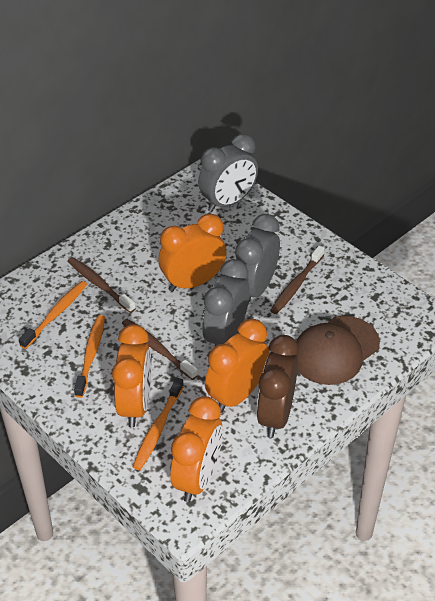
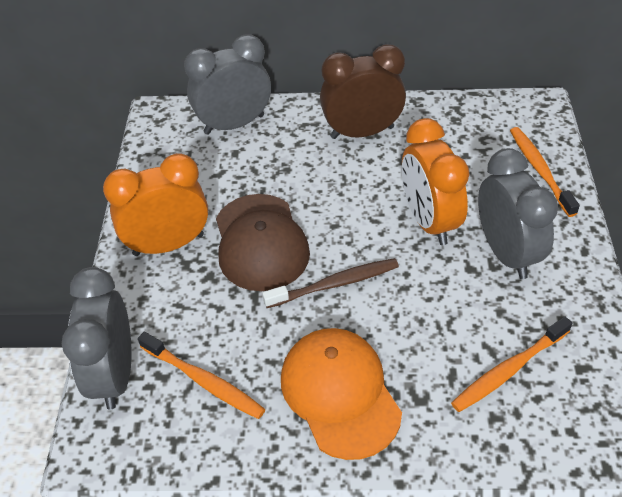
brown toothbrush: 3 -> 1
orange cap: 0 -> 1
orange clock: 4 -> 2

